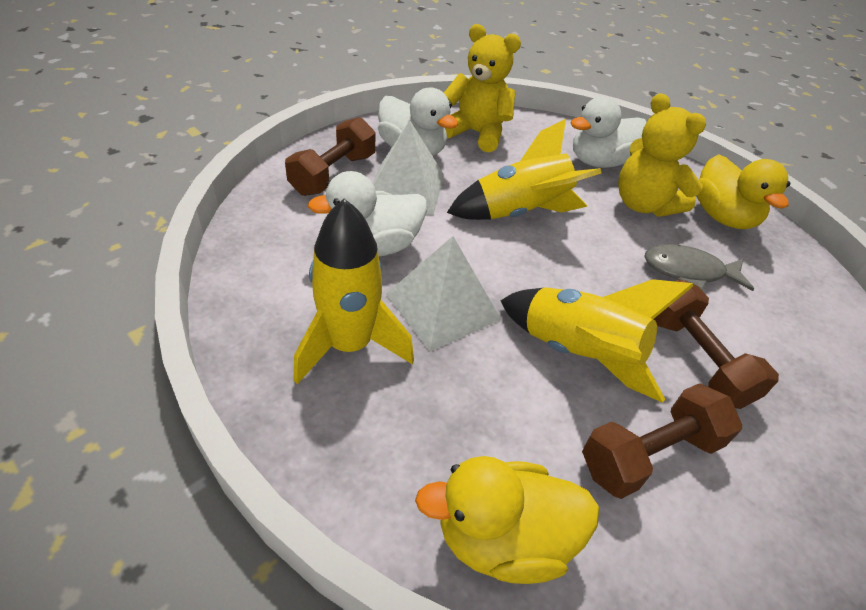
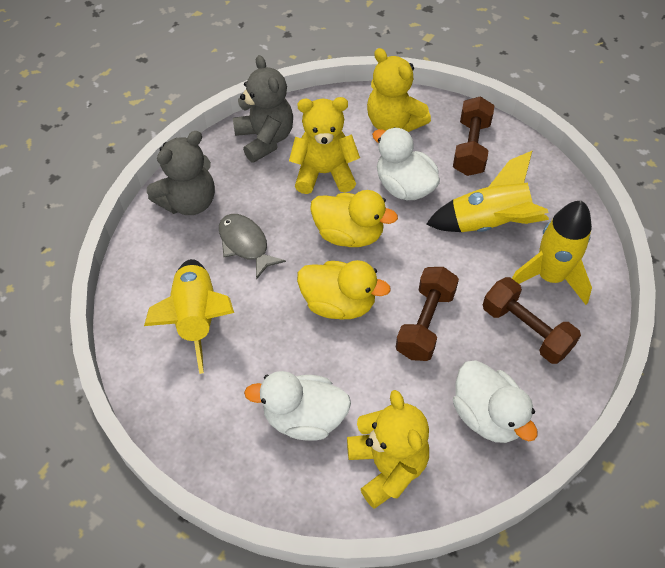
grey teddy bear: 0 -> 2
white pyramid: 2 -> 0
yellow teddy bear: 2 -> 3

